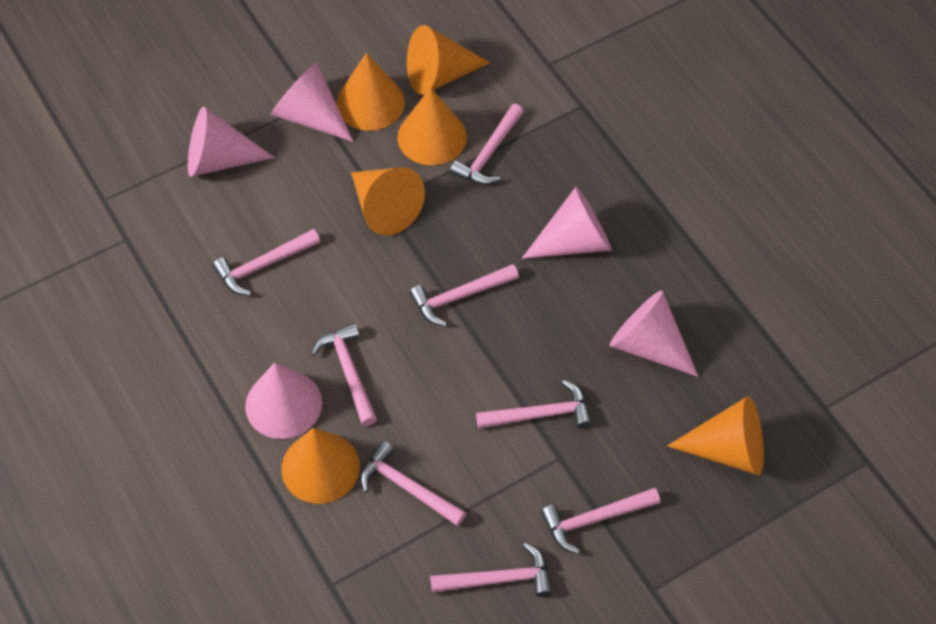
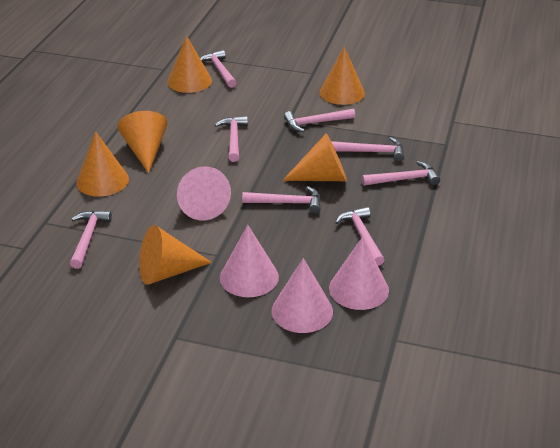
pink cone: 5 -> 4

